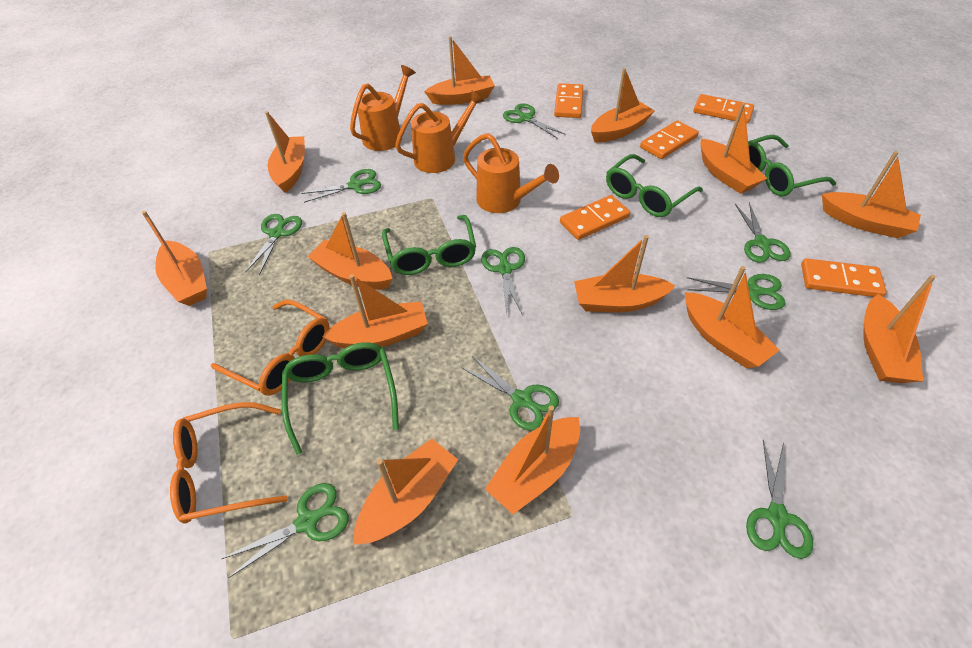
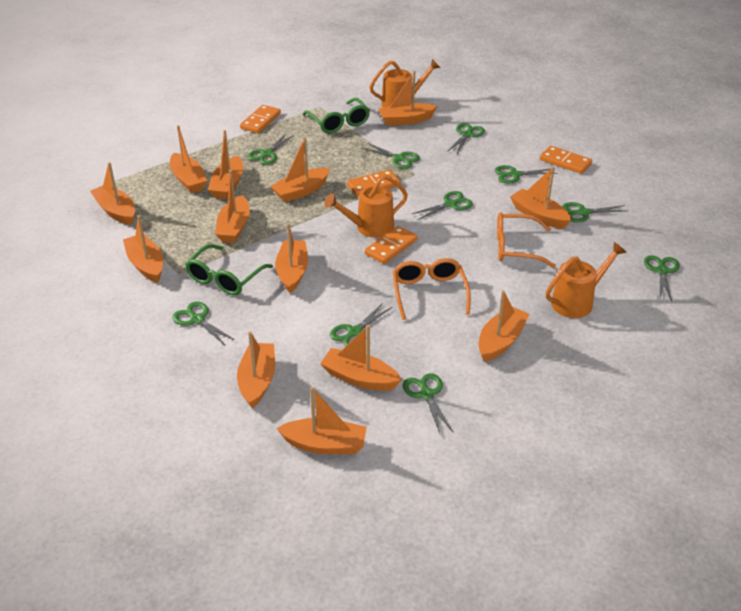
green glasses: 4 -> 2
green scissors: 9 -> 10
orange domino: 5 -> 4

